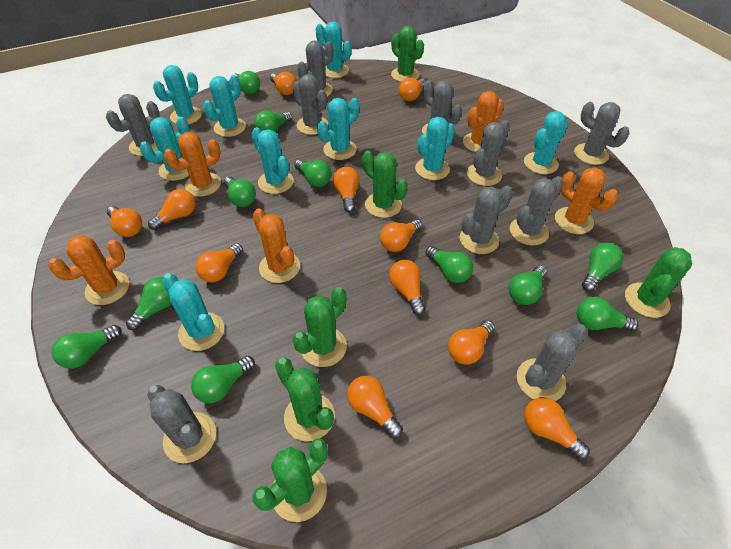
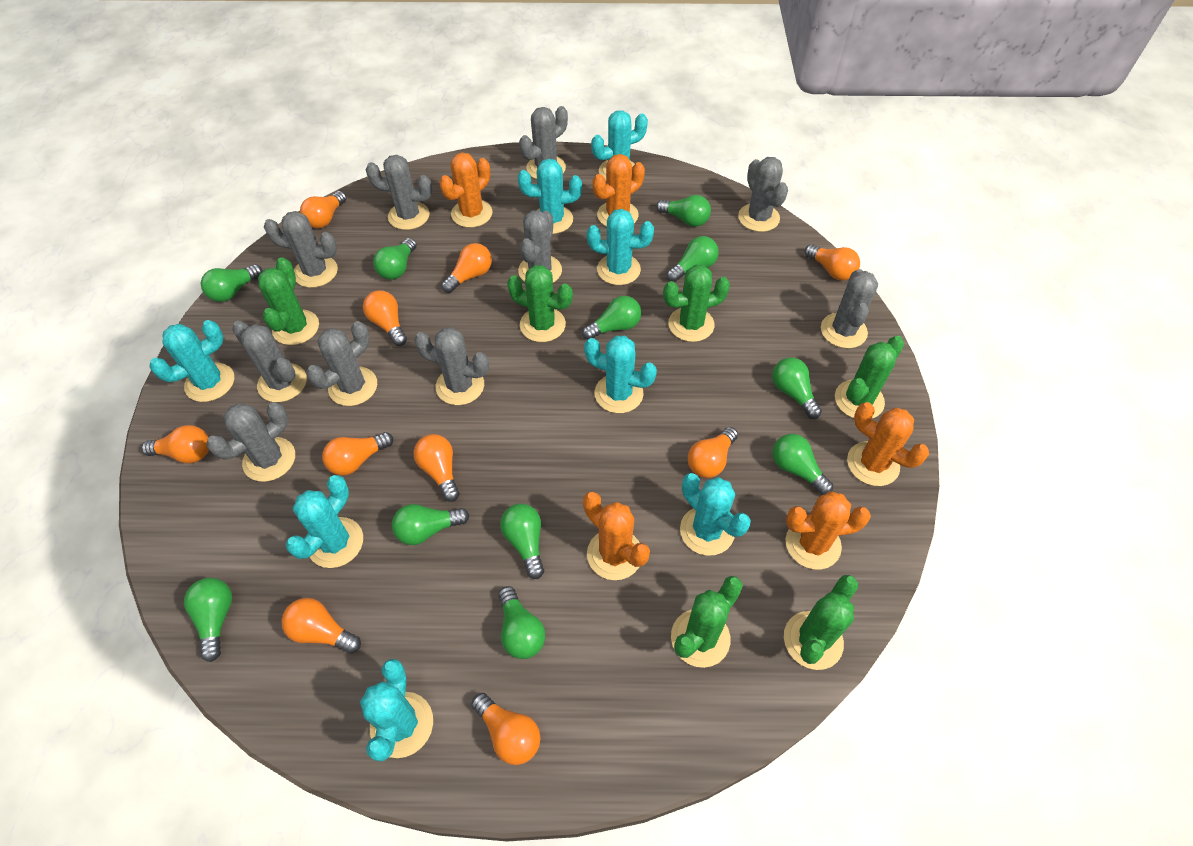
orange light bulb: 11 -> 10
turquoise cactus: 9 -> 8

